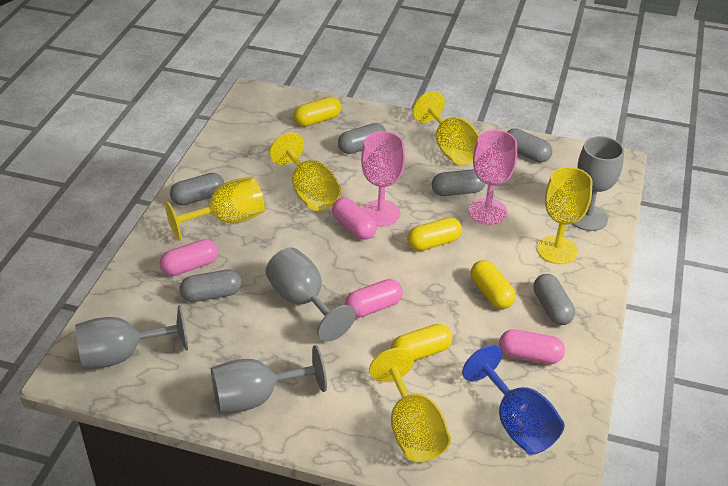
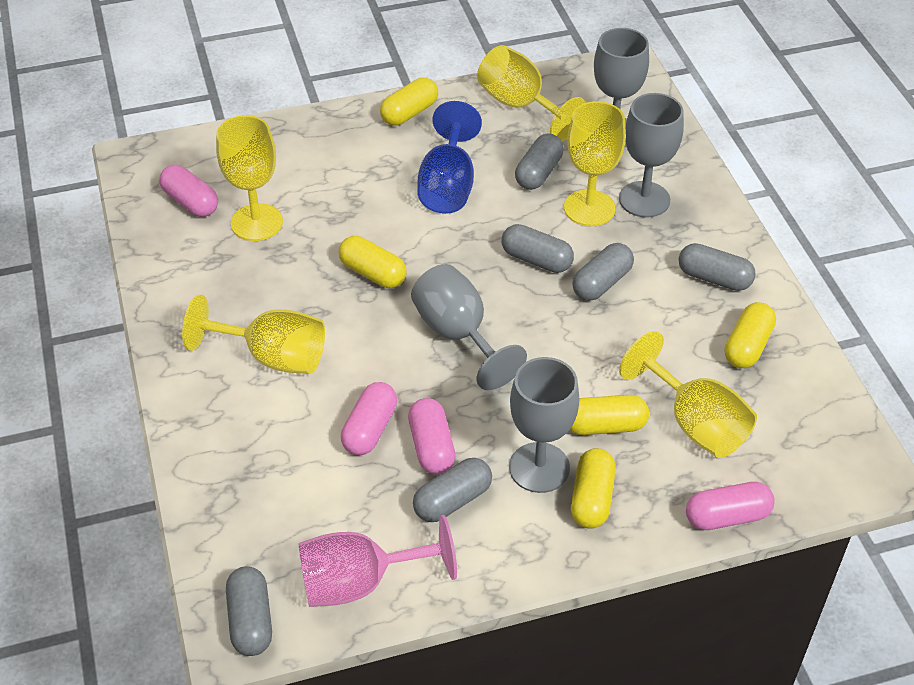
pink goblet: 2 -> 1
yellow capsule: 4 -> 5

